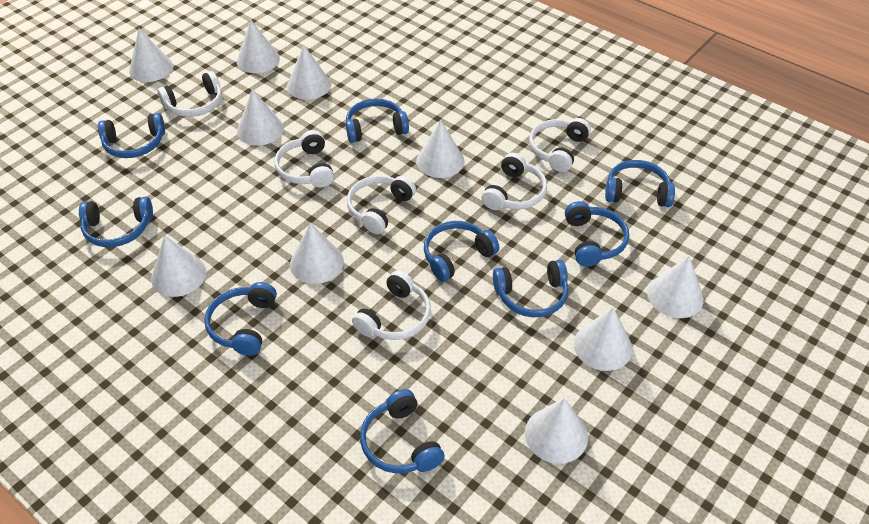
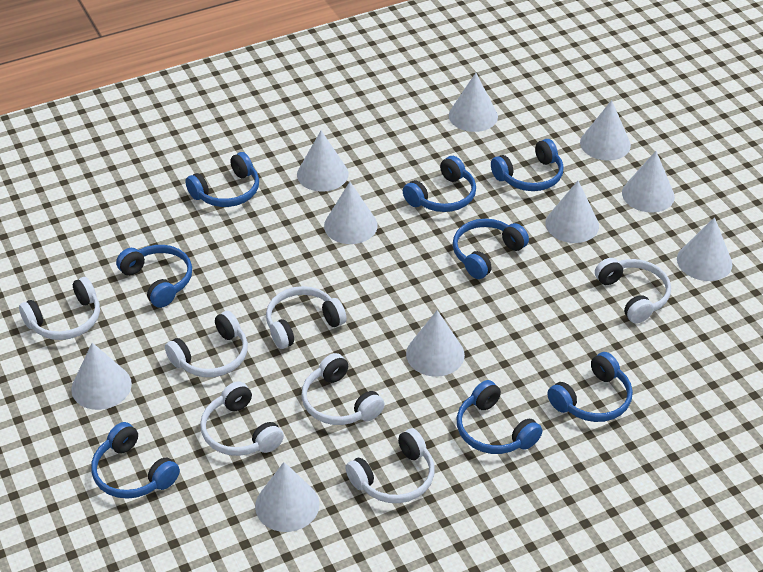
blue headphones: 9 -> 8
white headphones: 6 -> 7

